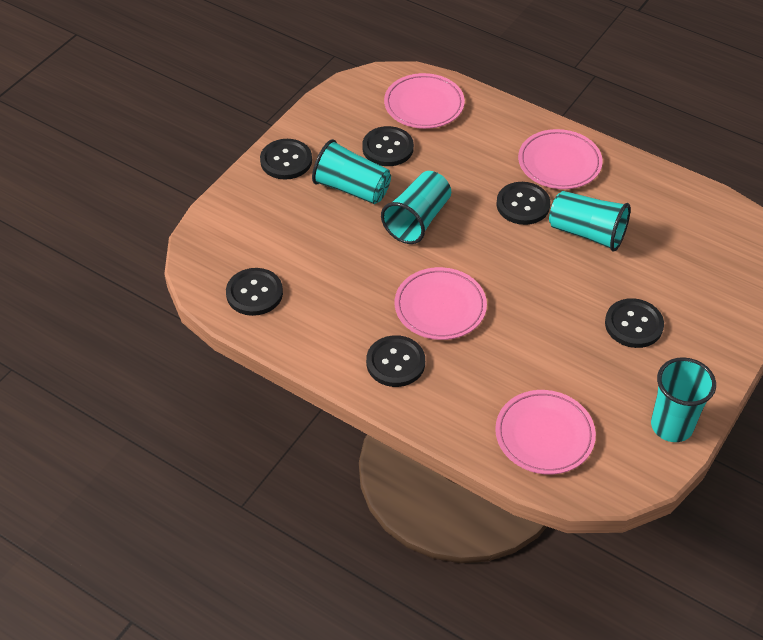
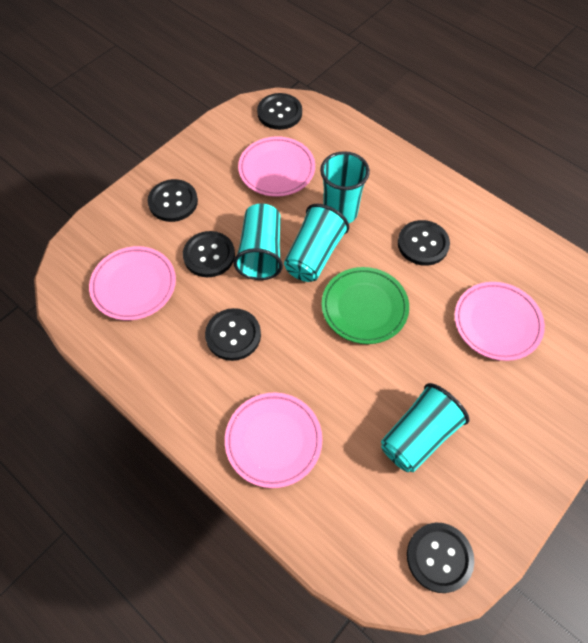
green plate: 0 -> 1

